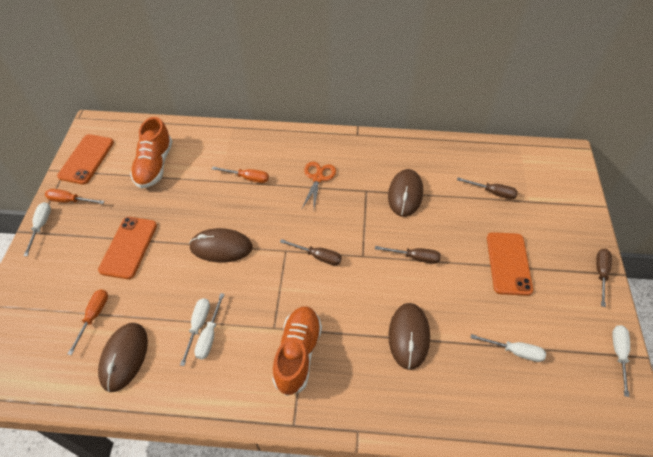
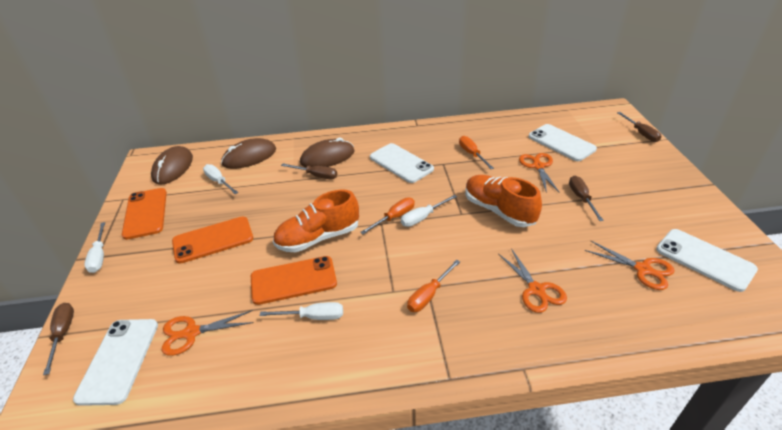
brown mouse: 4 -> 3
orange scissors: 1 -> 4
white phone: 0 -> 4
white screwdriver: 5 -> 4

